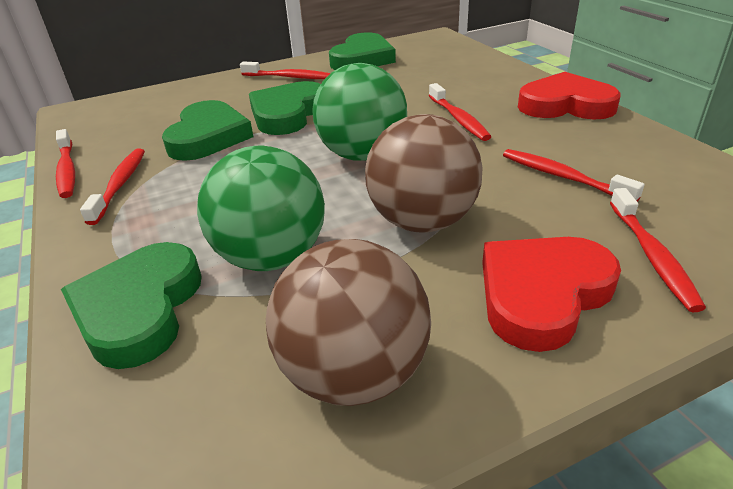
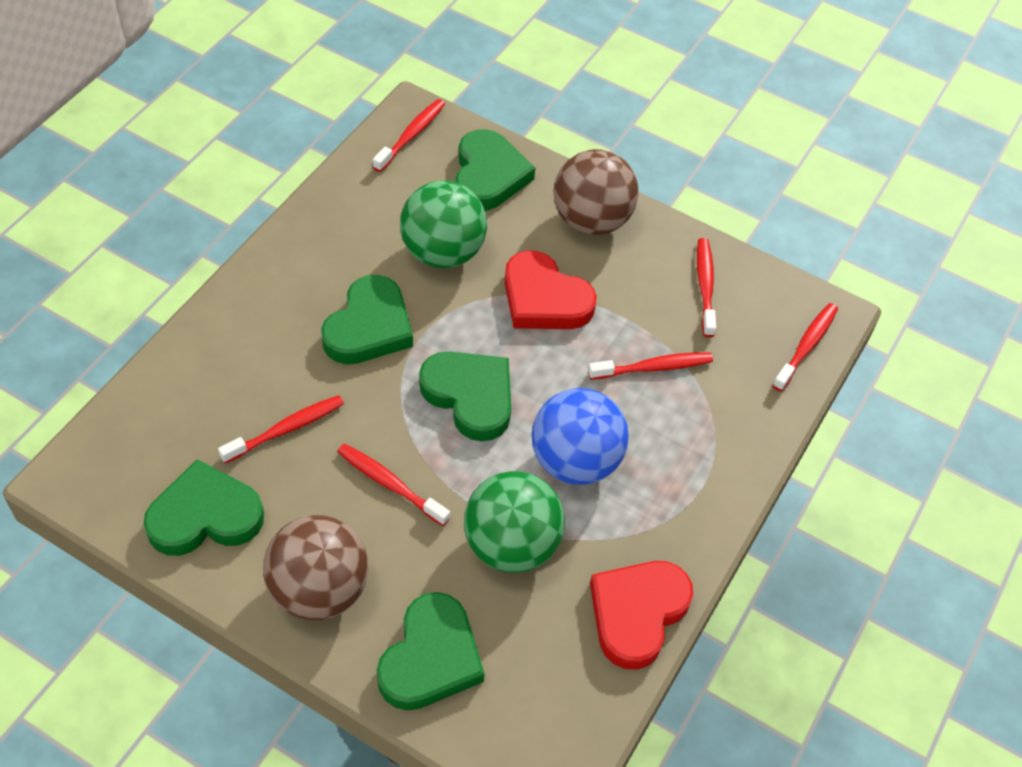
blue ball: 0 -> 1
green heart: 4 -> 5

